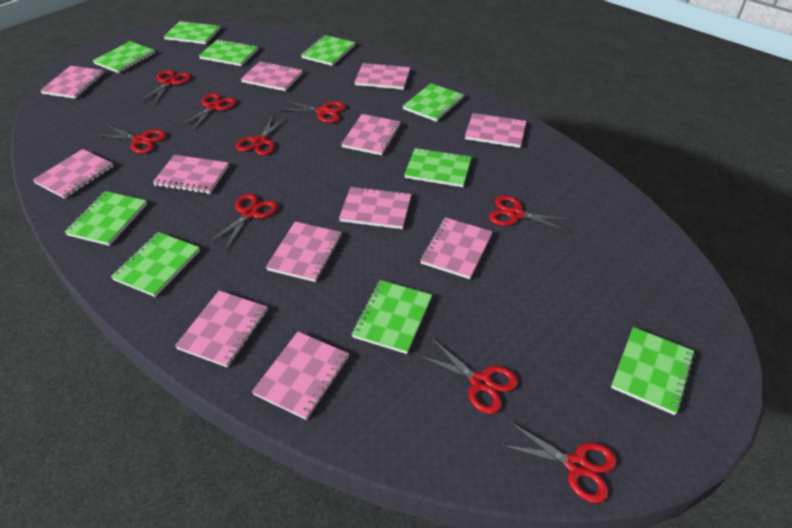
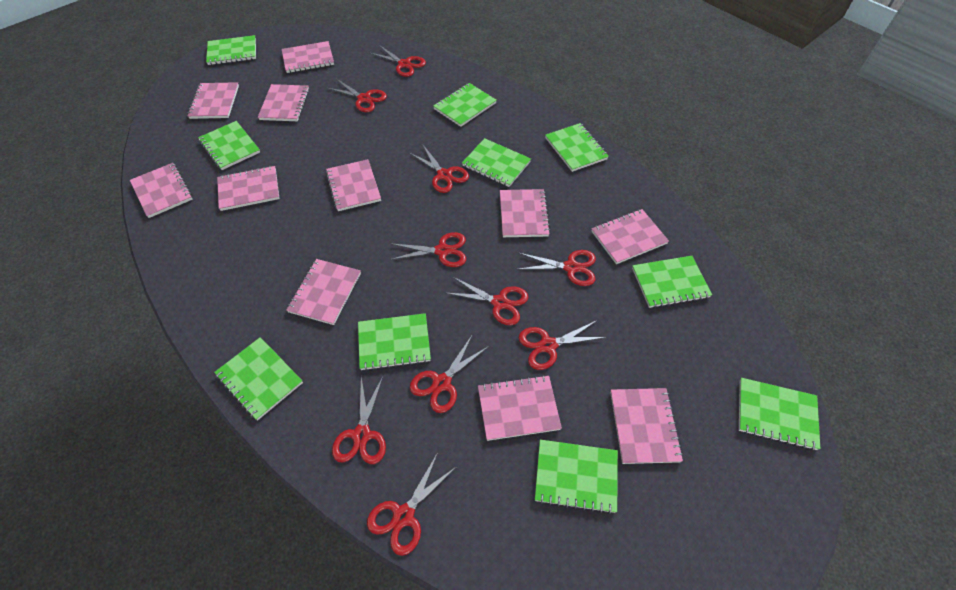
pink notebook: 12 -> 11
red scissors: 9 -> 10

